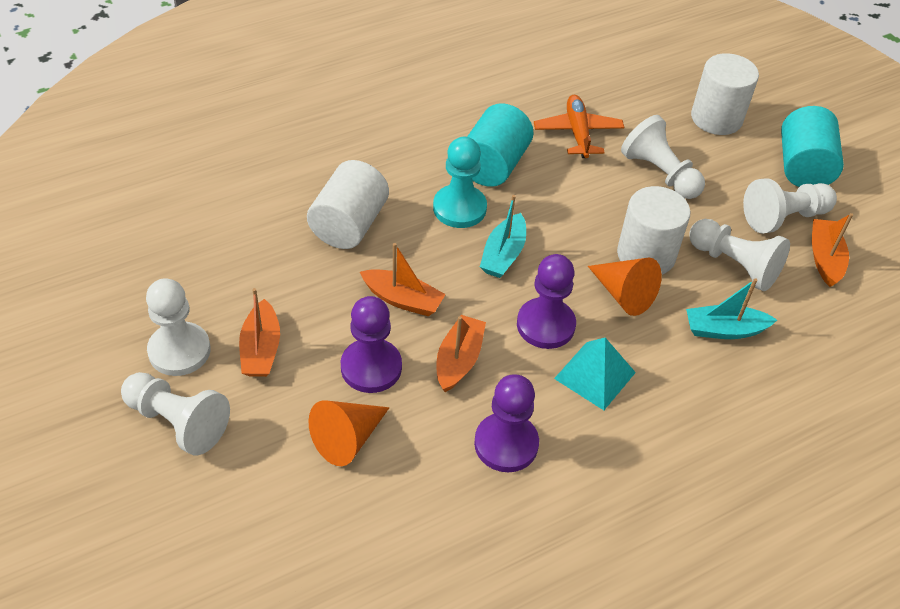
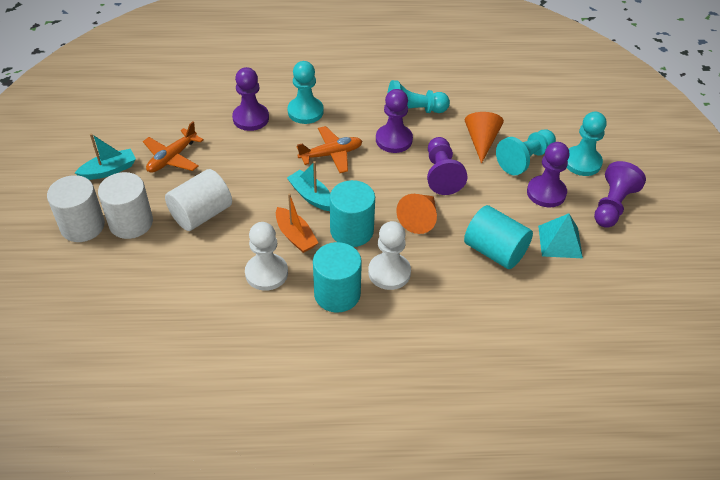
orange boat: 4 -> 1
orange plane: 1 -> 2
purple pawn: 3 -> 5
turquoise cylinder: 2 -> 3
turquoise pawn: 1 -> 4
white pawn: 5 -> 2

